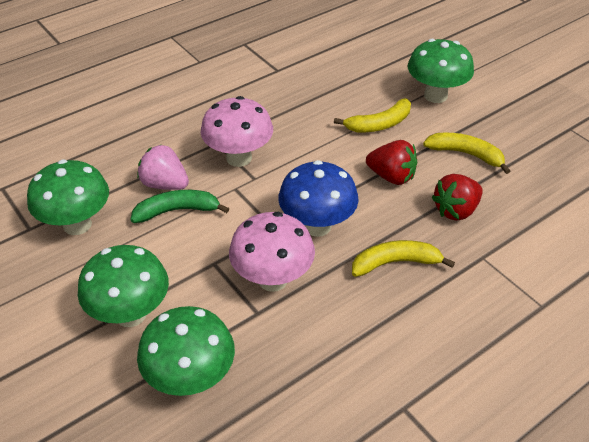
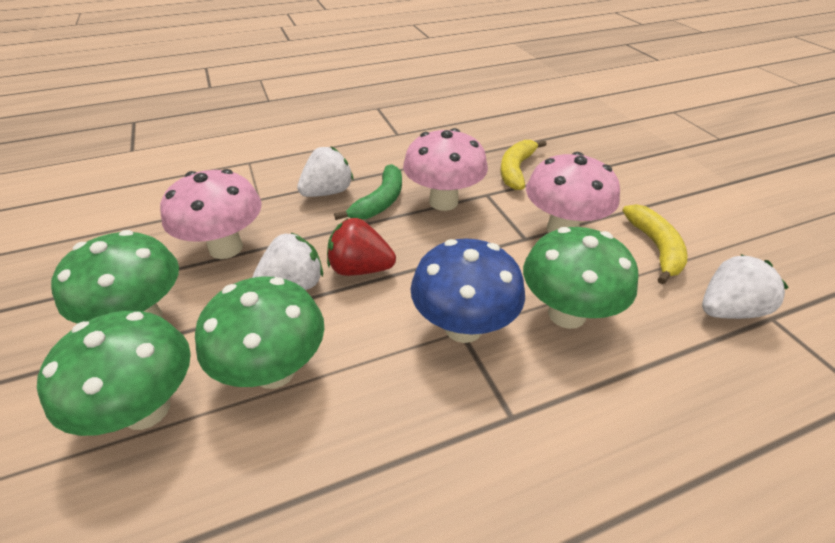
pink mushroom: 2 -> 3
pink strawberry: 1 -> 0
red strawberry: 2 -> 1
white strawberry: 0 -> 3
yellow banana: 3 -> 2

